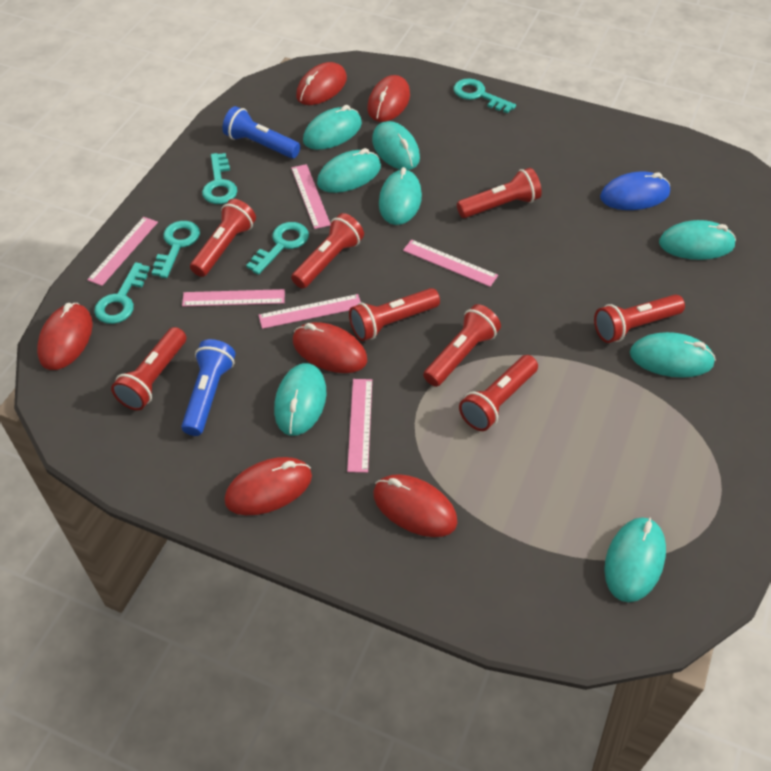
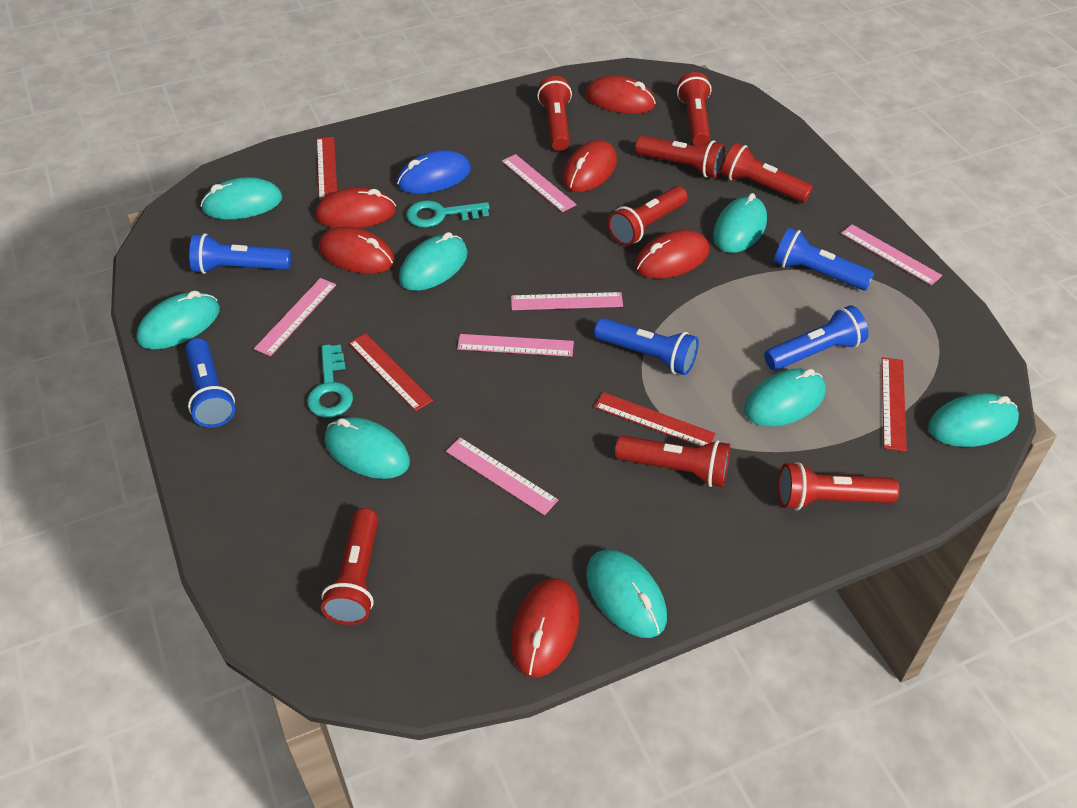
blue flashlight: 2 -> 5
red ruler: 0 -> 4
turquoise key: 5 -> 2

